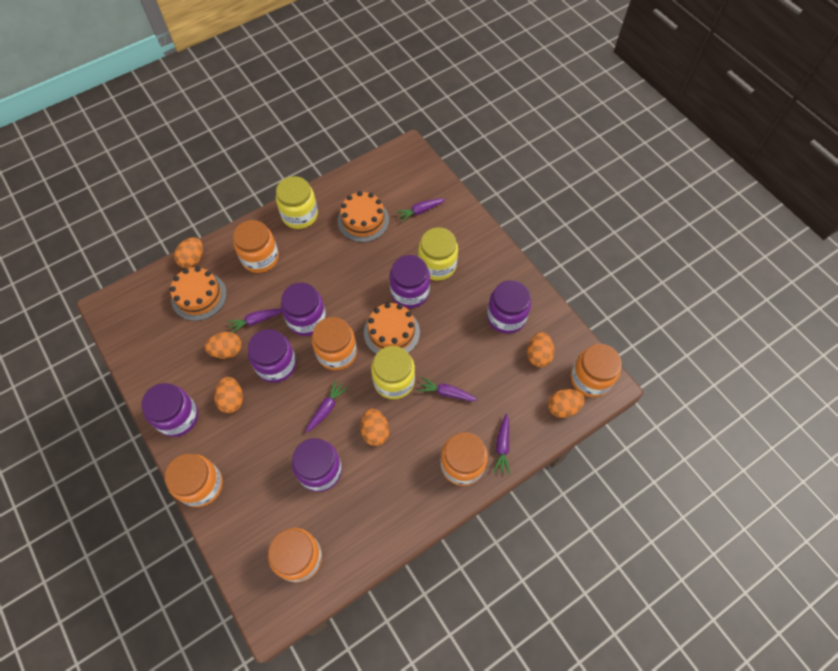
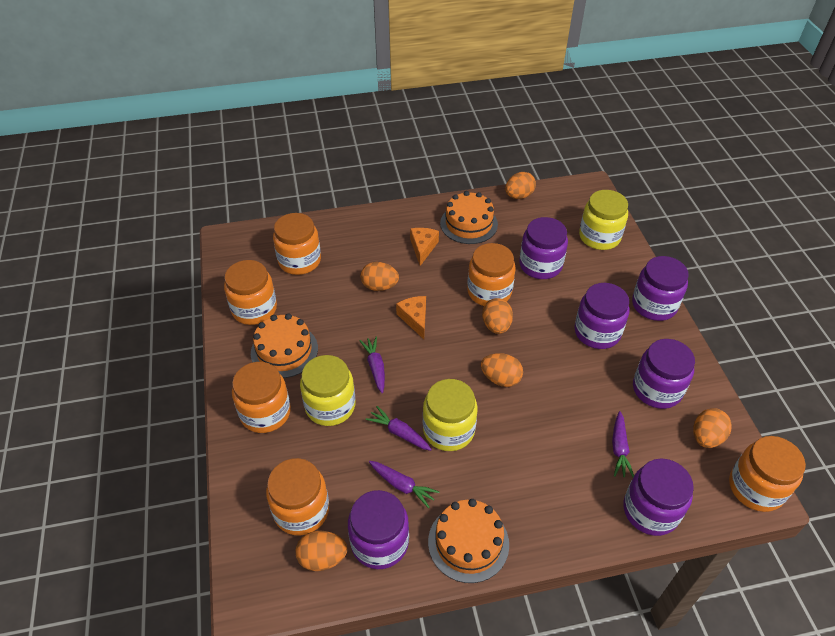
orange cheese: 0 -> 2
purple carrot: 5 -> 4

